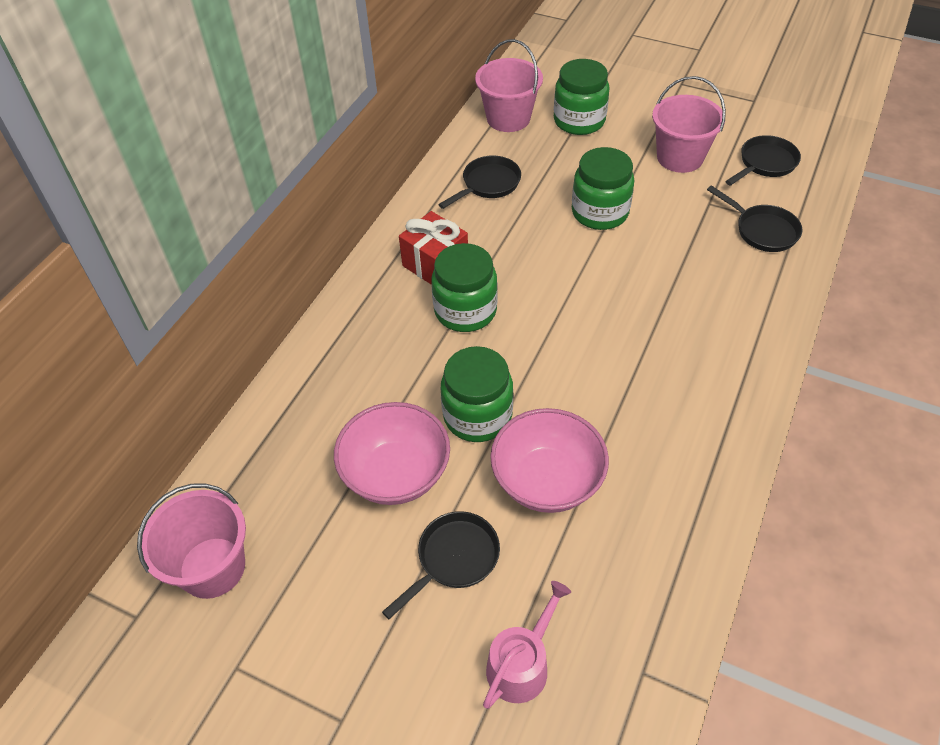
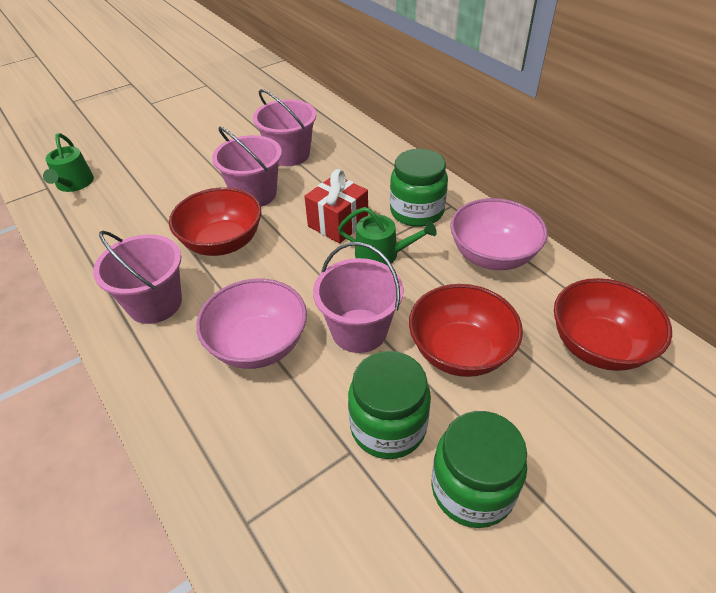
black pan: 4 -> 0
green jar: 4 -> 3
green watering can: 0 -> 2
pink bucket: 3 -> 4
pink watering can: 1 -> 0
red bowl: 0 -> 3

